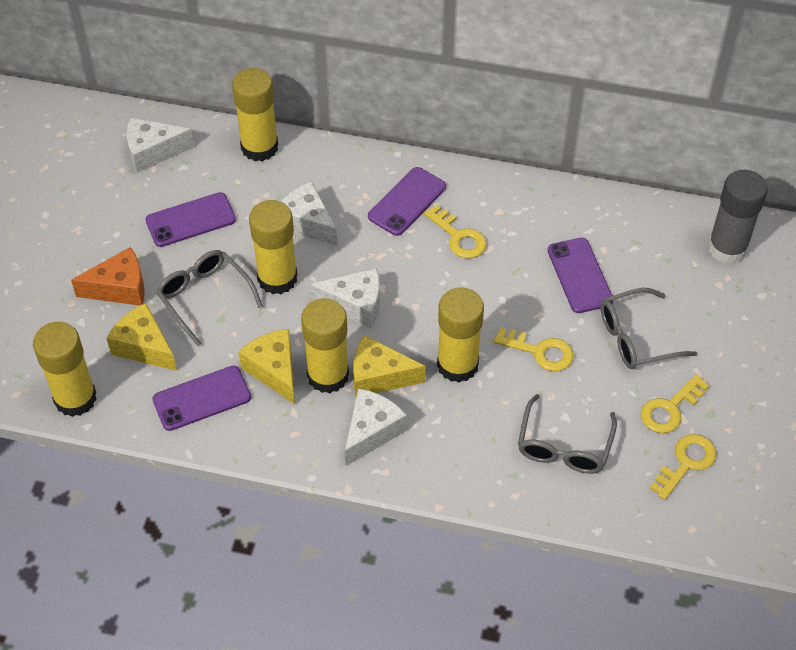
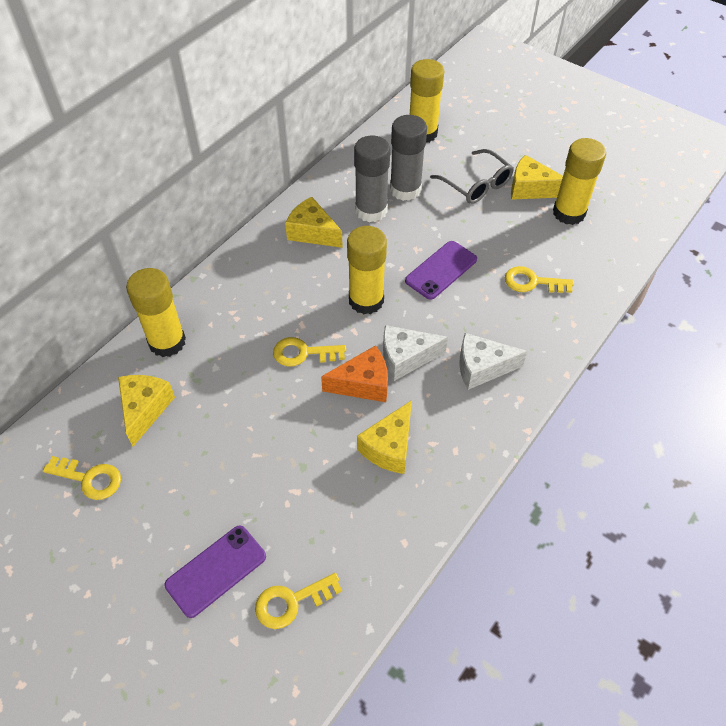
grey glasses: 3 -> 1
grey glue stick: 1 -> 2
purple phone: 4 -> 2
white cheese: 4 -> 2
yellow cheese: 3 -> 4
yellow glue stick: 5 -> 4

